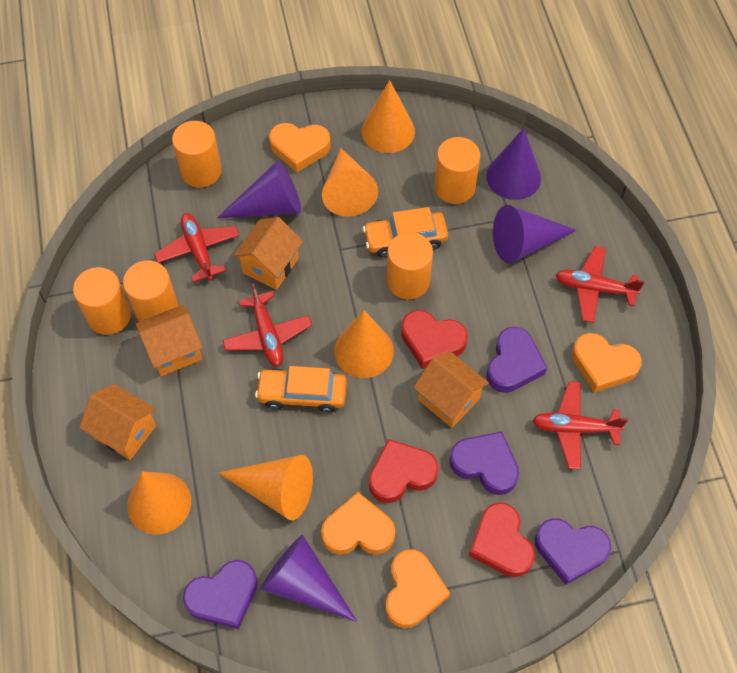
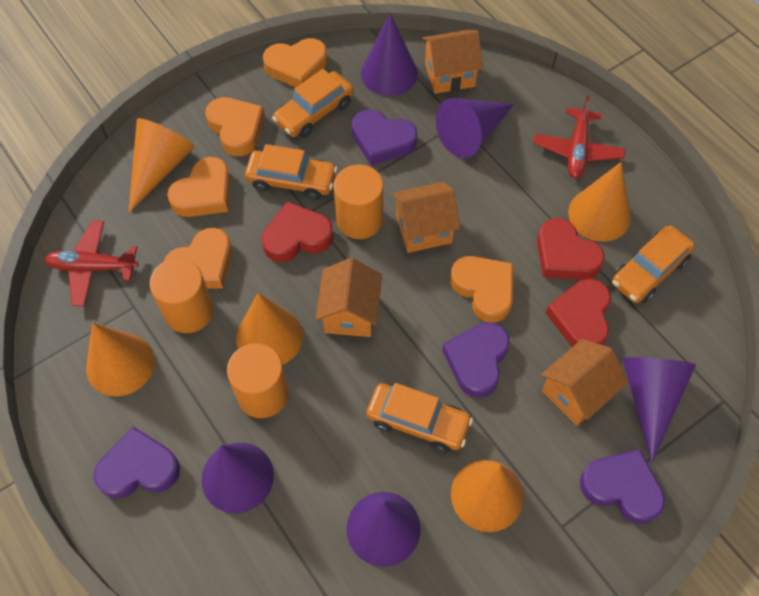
orange car: 2 -> 4
orange cylinder: 5 -> 3
orange heart: 4 -> 5
purple cone: 4 -> 5
red plane: 4 -> 2

